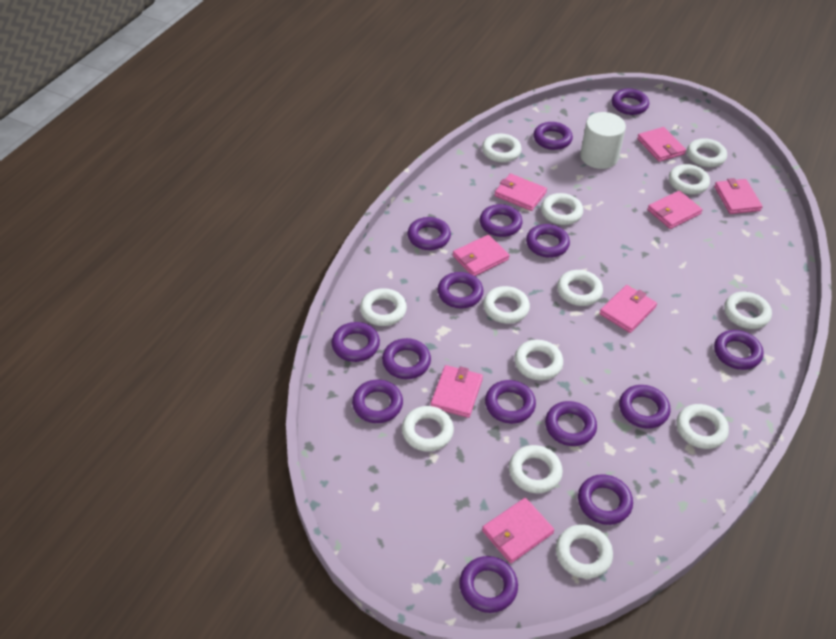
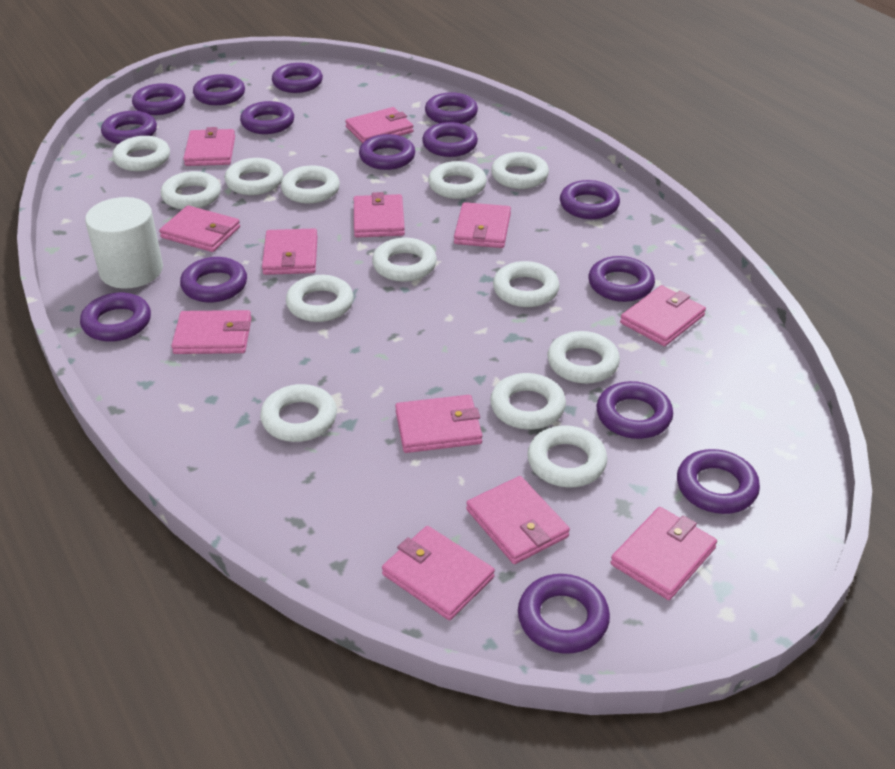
pink wallet: 8 -> 12

